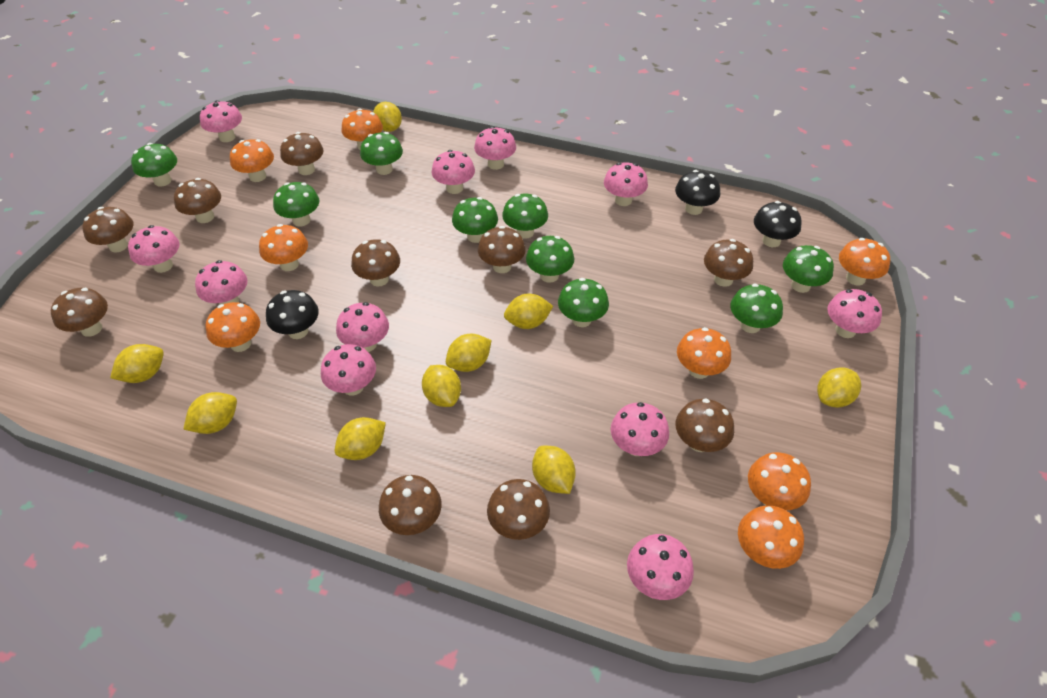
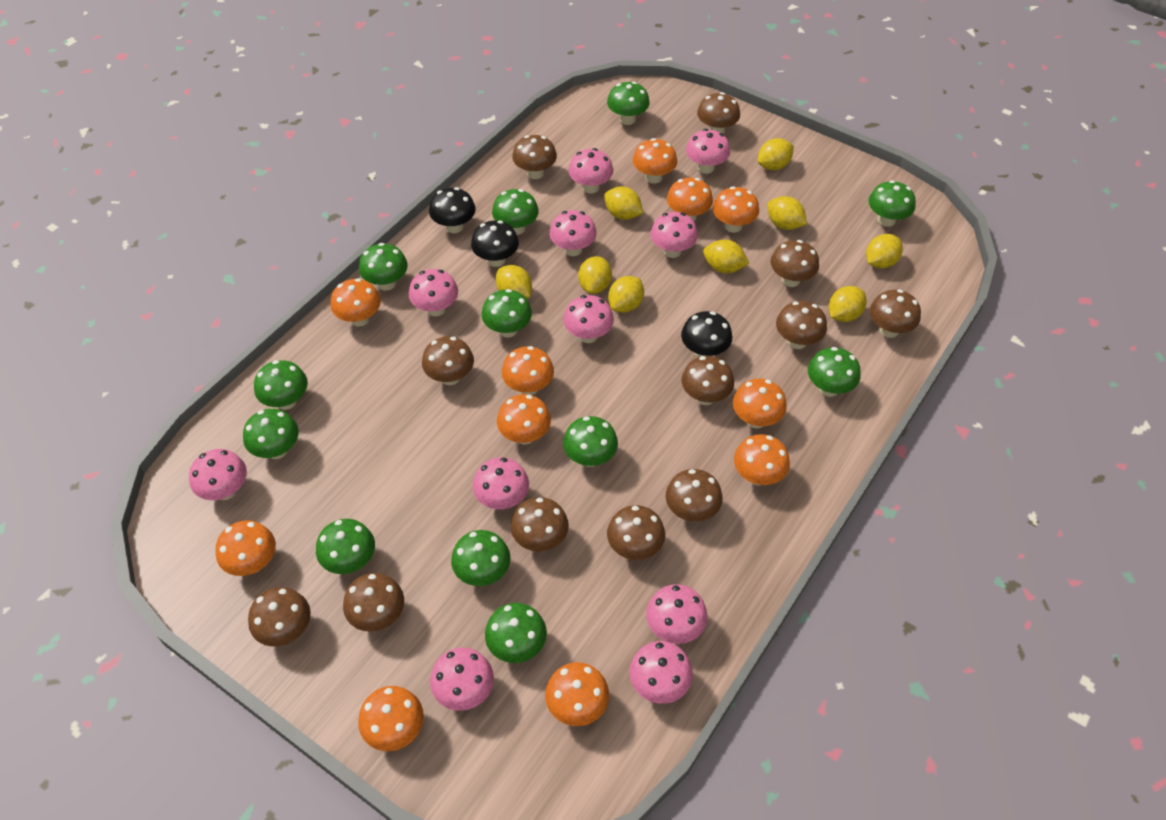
brown mushroom: 10 -> 12
green mushroom: 9 -> 12
orange mushroom: 8 -> 11

